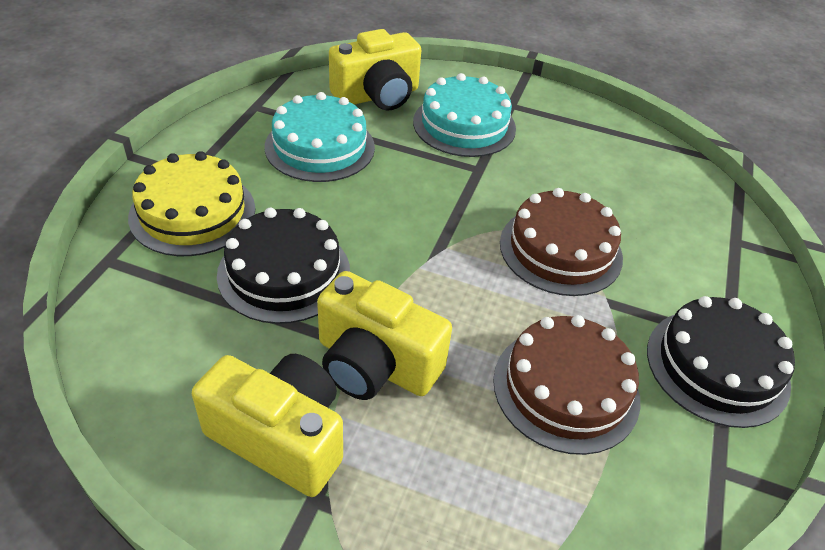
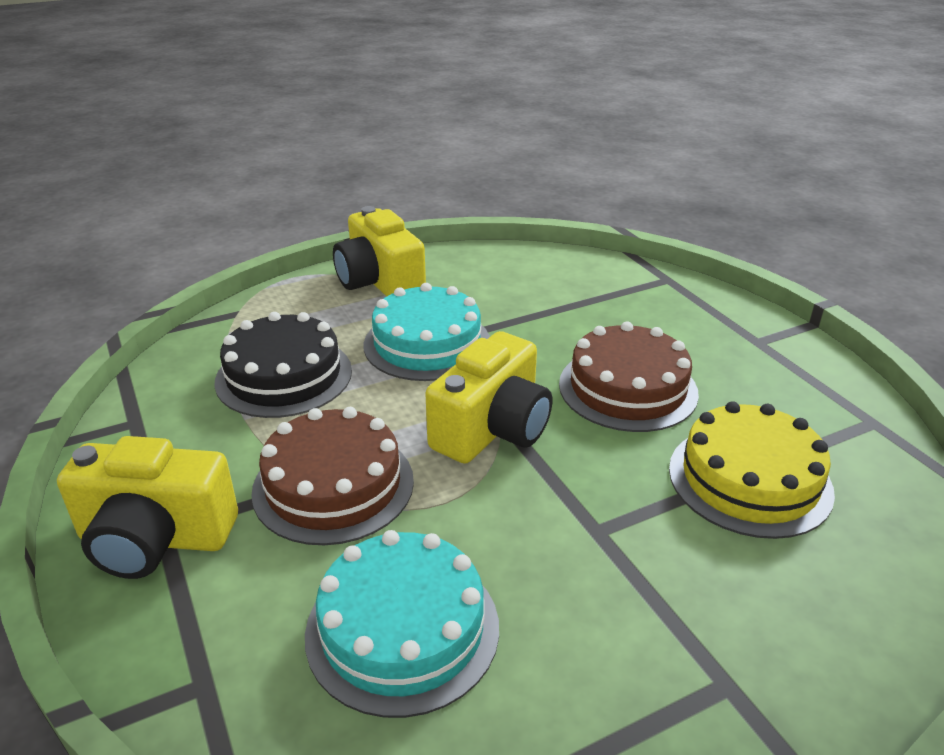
black cake: 2 -> 1

